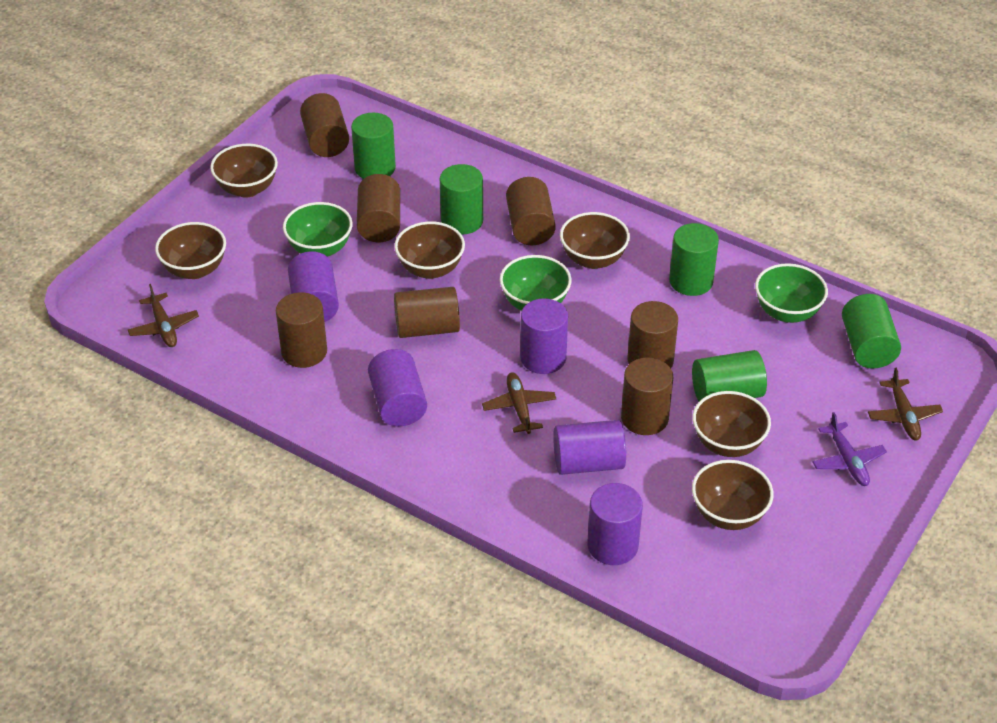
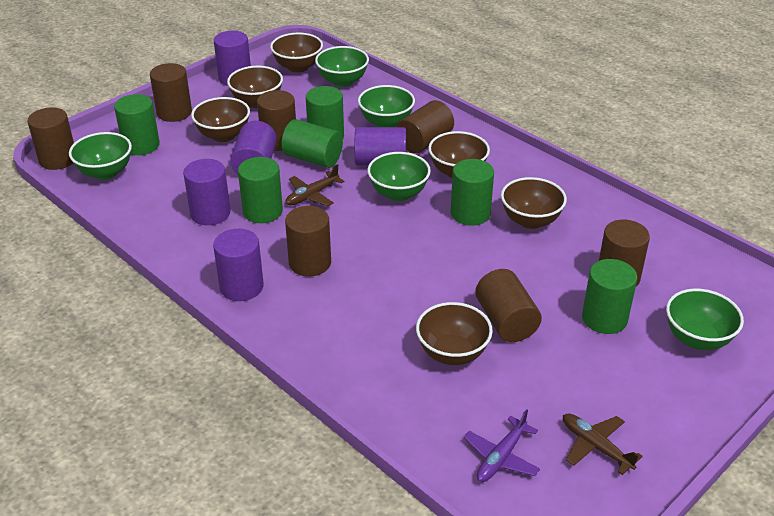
brown plane: 3 -> 2
green bowl: 3 -> 5
green cylinder: 5 -> 6

